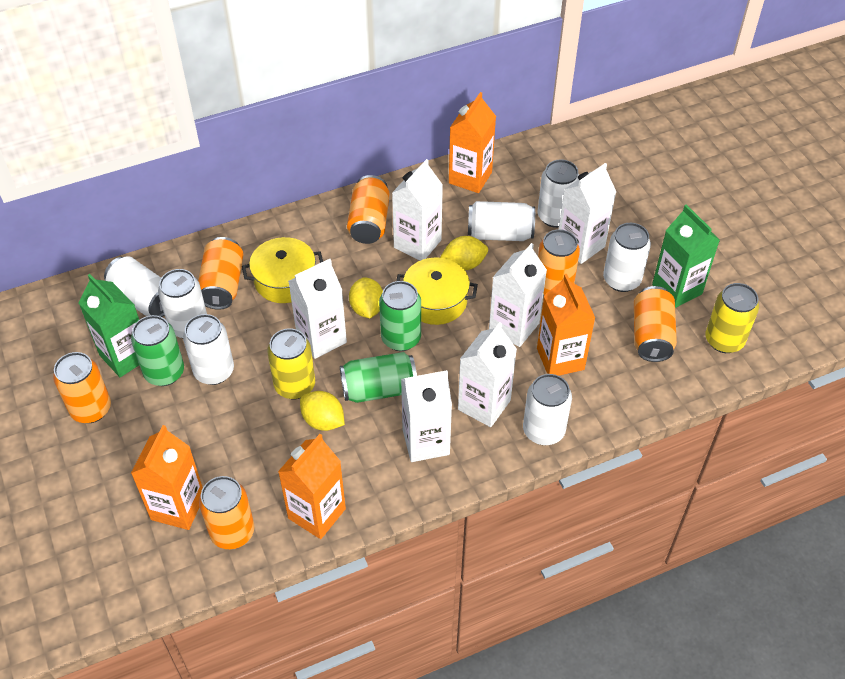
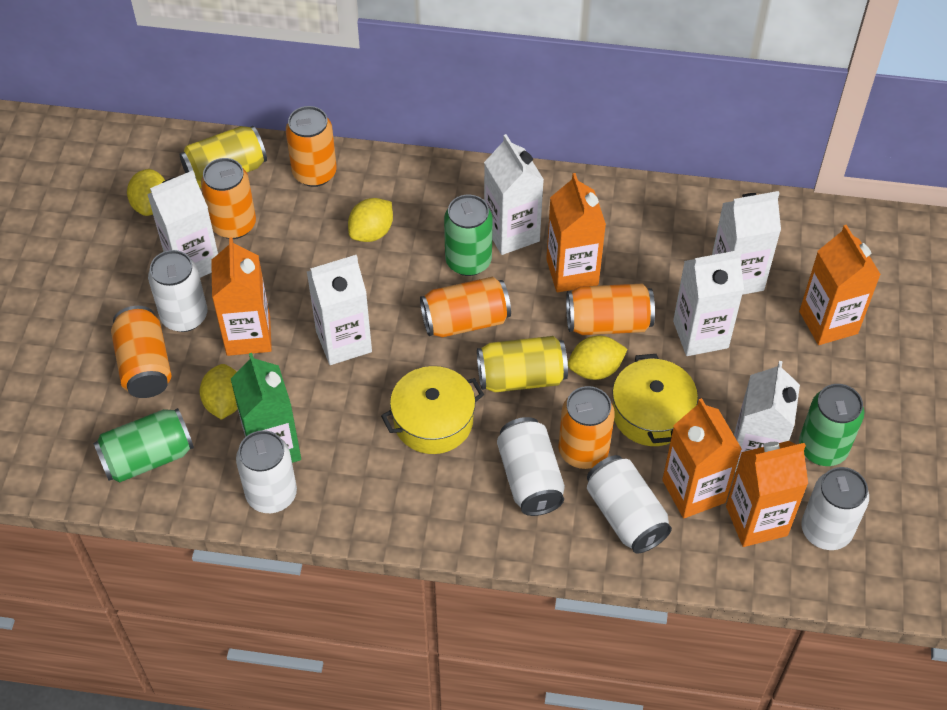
green carton: 2 -> 1
orange carton: 4 -> 5
white can: 7 -> 5
yellow lemon: 3 -> 4

